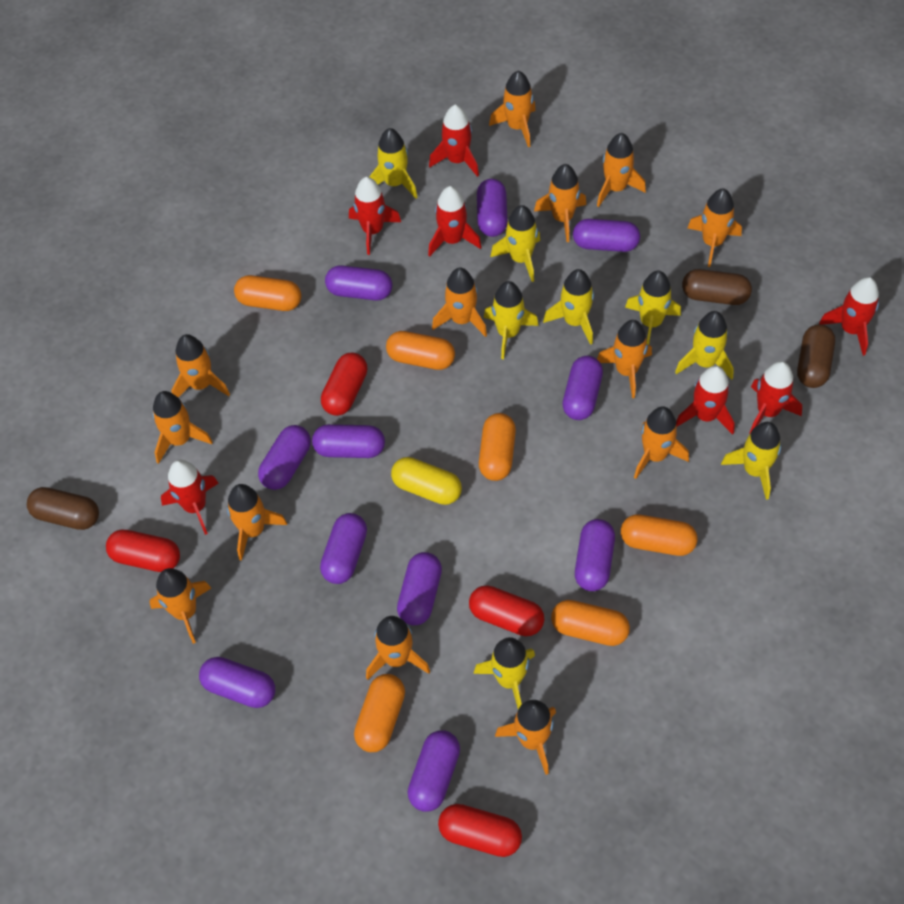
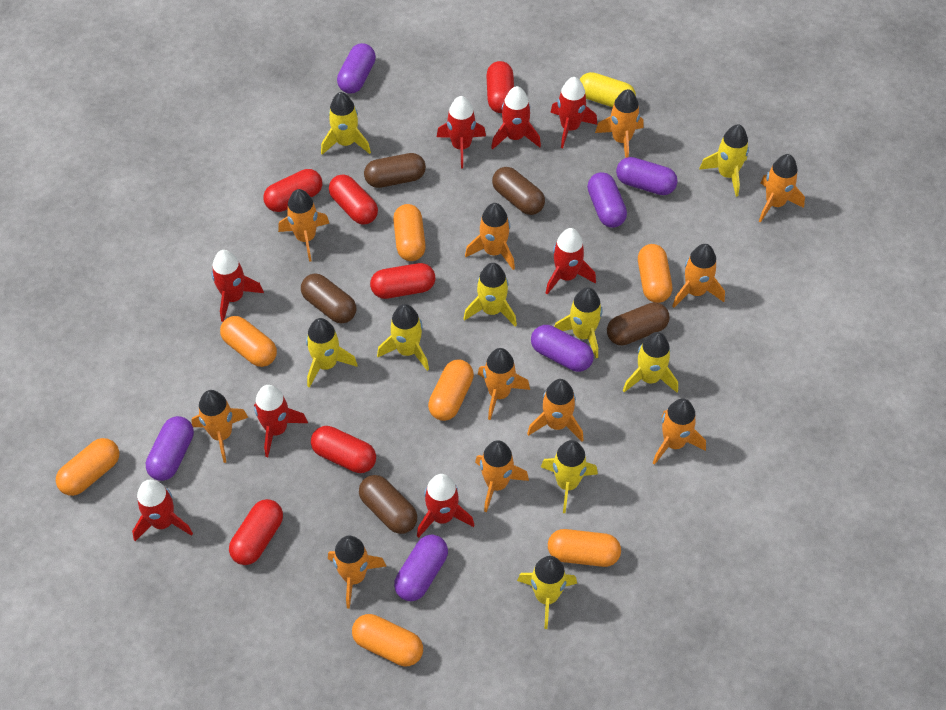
brown capsule: 3 -> 5
orange capsule: 6 -> 7
orange rocket: 13 -> 11
purple capsule: 11 -> 6
red capsule: 4 -> 6
red rocket: 7 -> 8
yellow rocket: 8 -> 9

